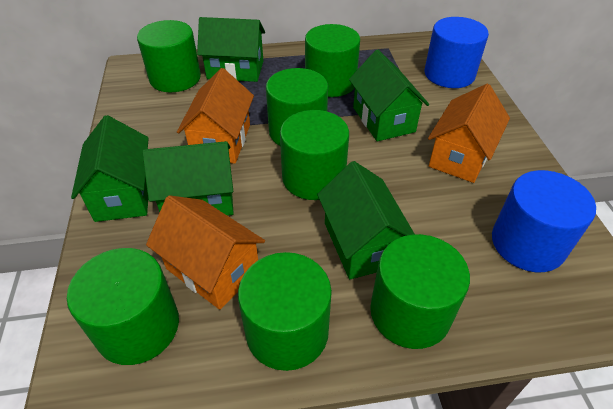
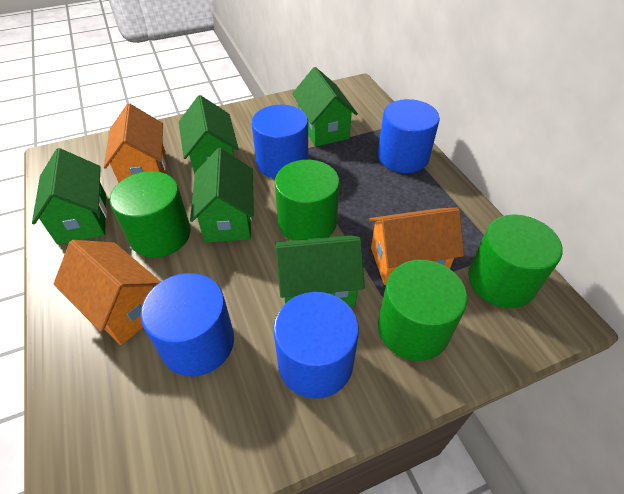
blue cylinder: 2 -> 4
green cylinder: 7 -> 4

